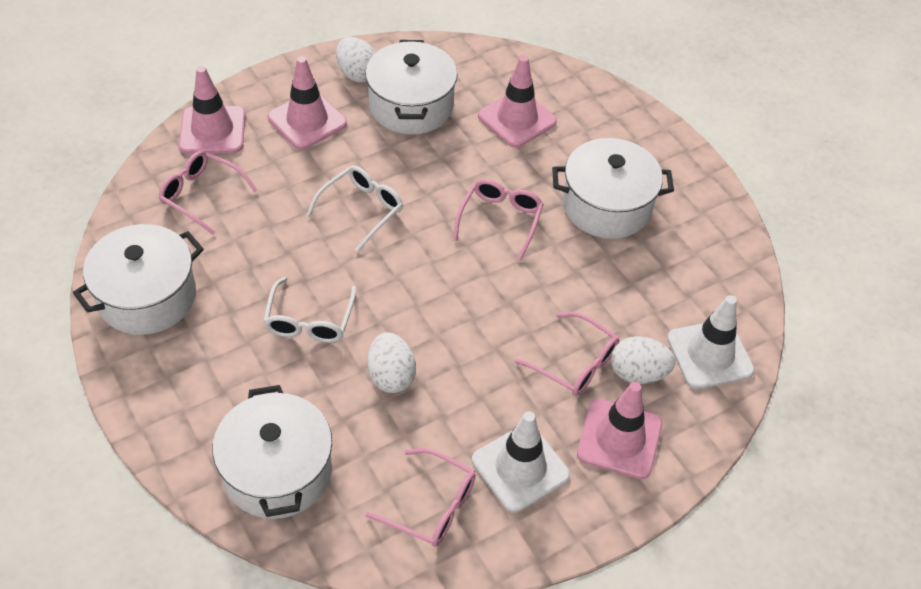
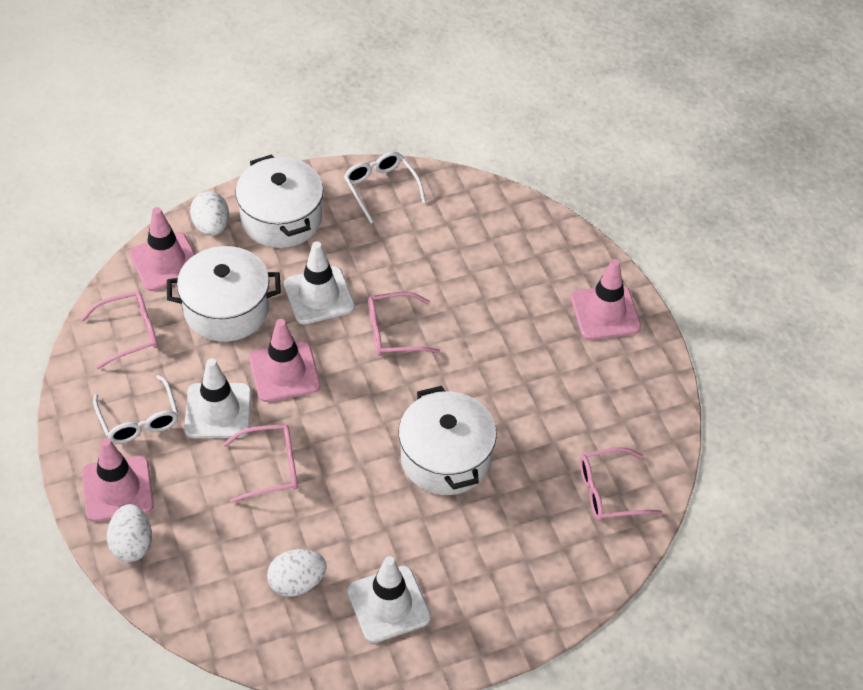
white pot: 4 -> 3
white traffic cone: 2 -> 3

